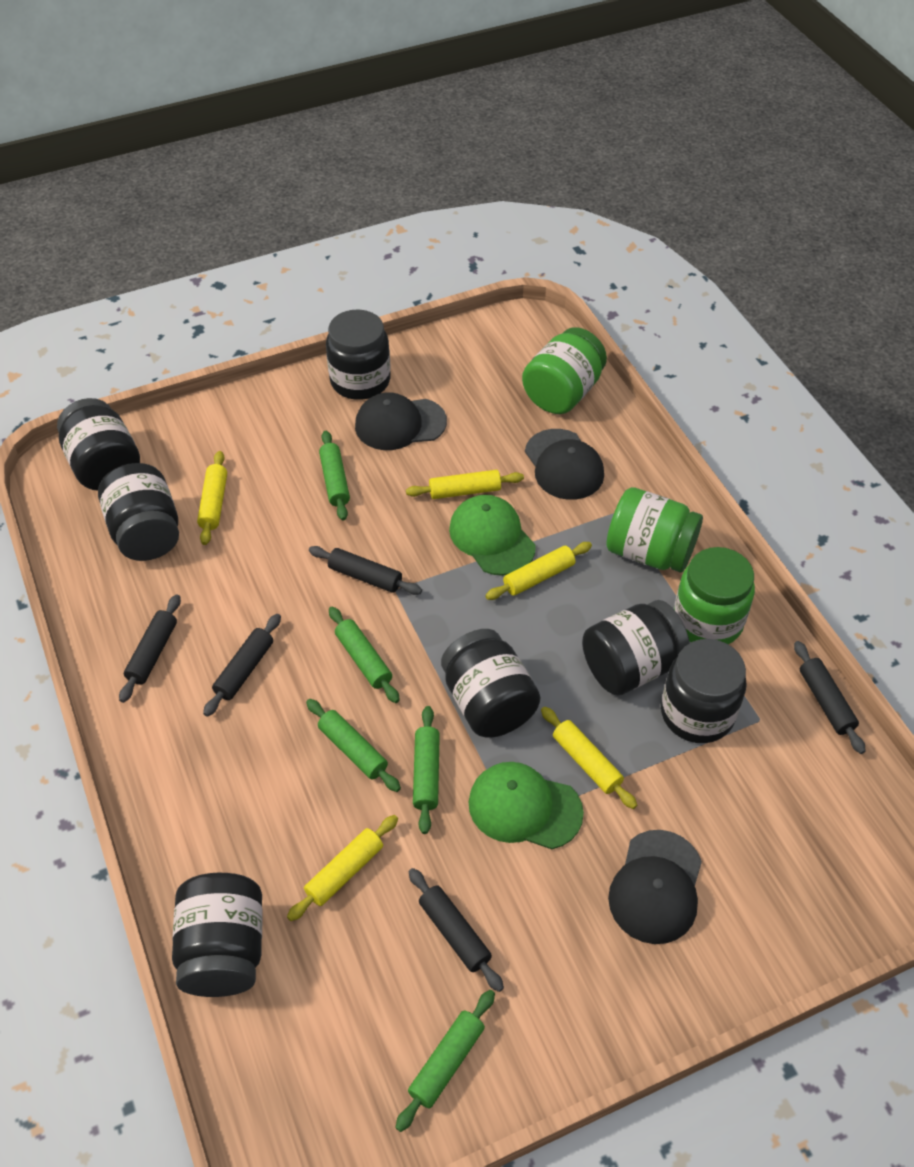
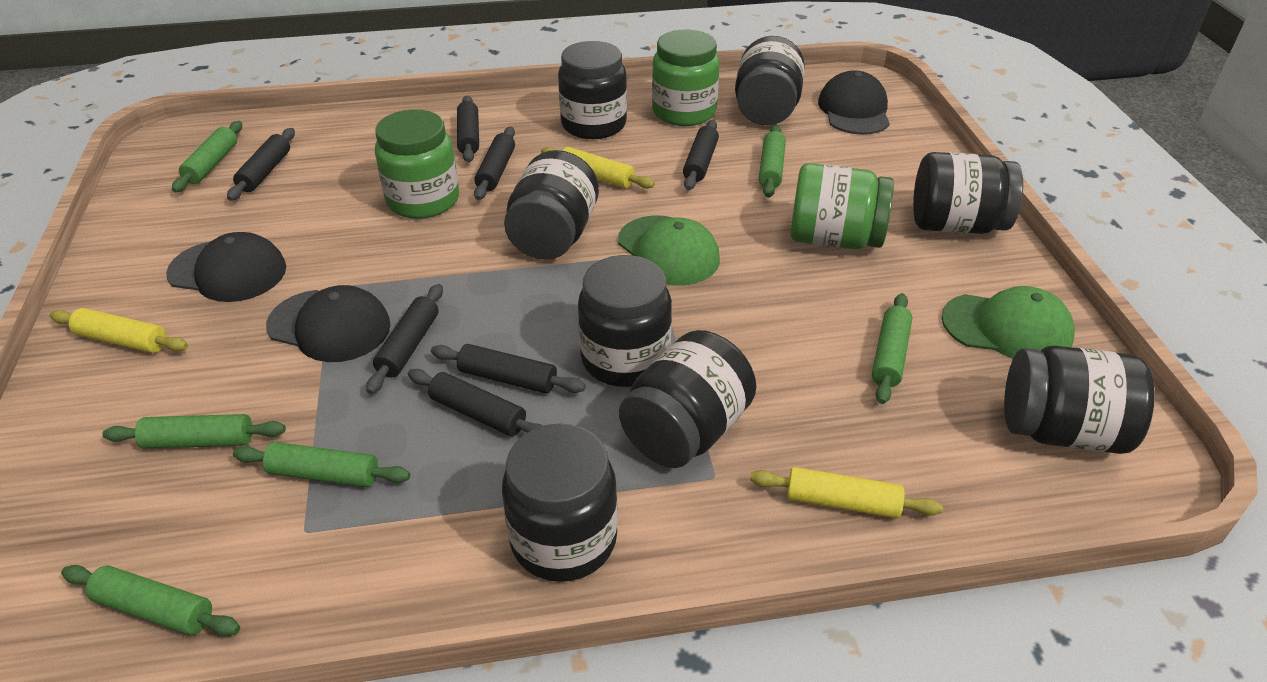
black jar: 7 -> 8
black rolling pin: 5 -> 7
green rolling pin: 5 -> 6
yellow rolling pin: 5 -> 3

